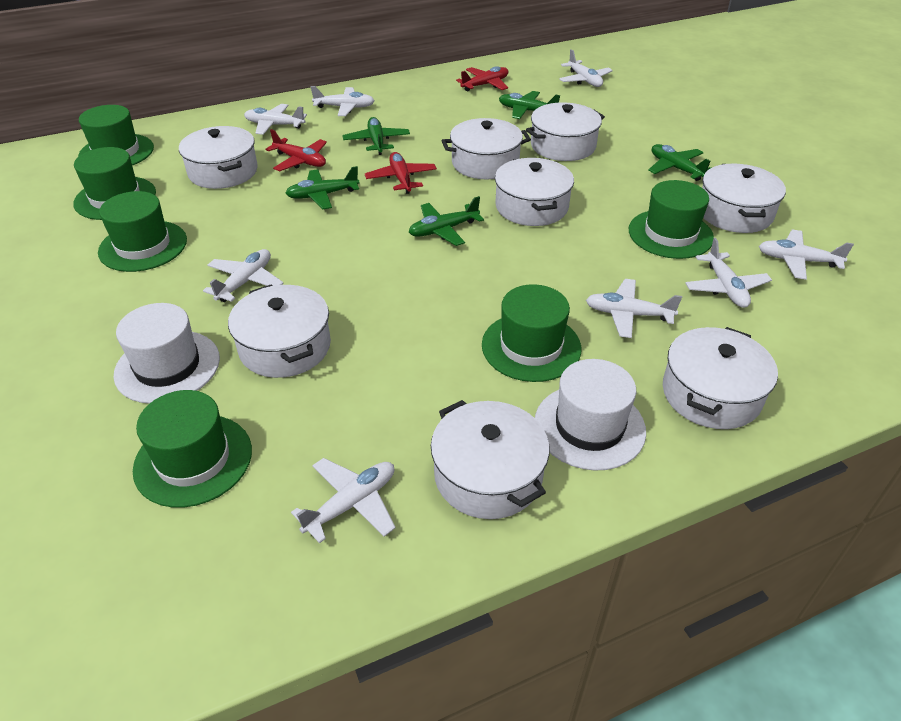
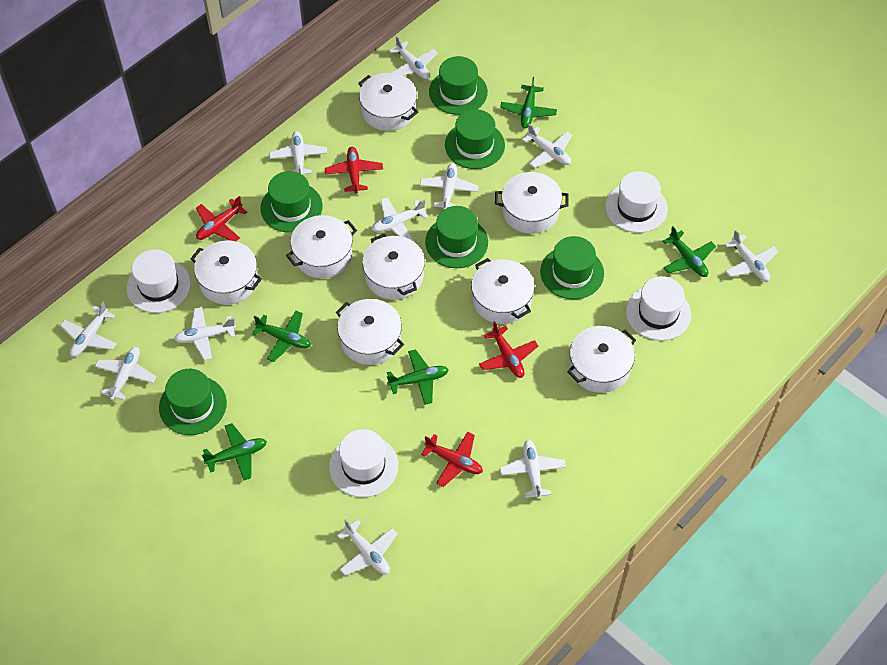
red plane: 3 -> 4
white hat: 2 -> 4
white plane: 8 -> 11

